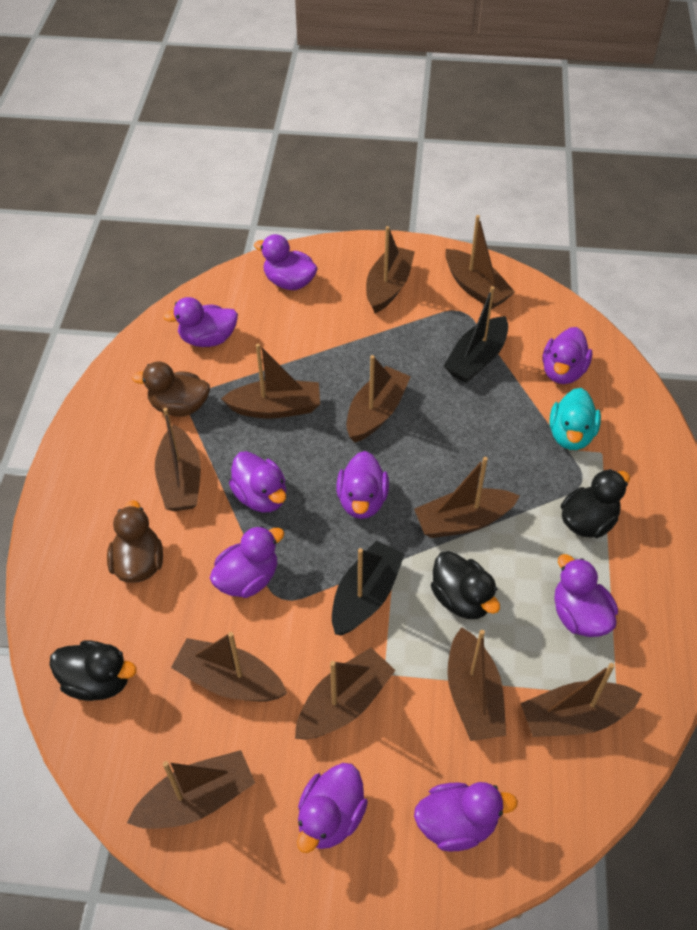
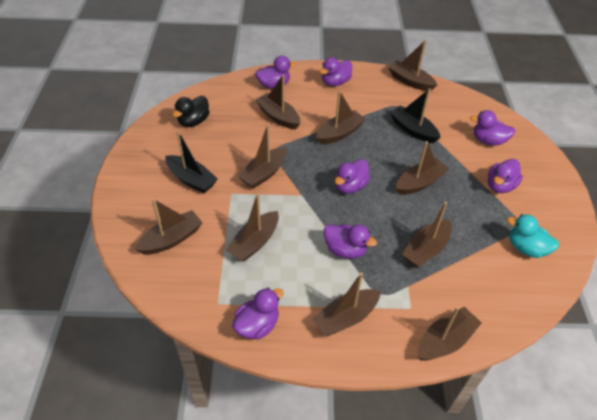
black duck: 3 -> 1
brown boat: 11 -> 10
brown duck: 2 -> 0
purple duck: 9 -> 7

